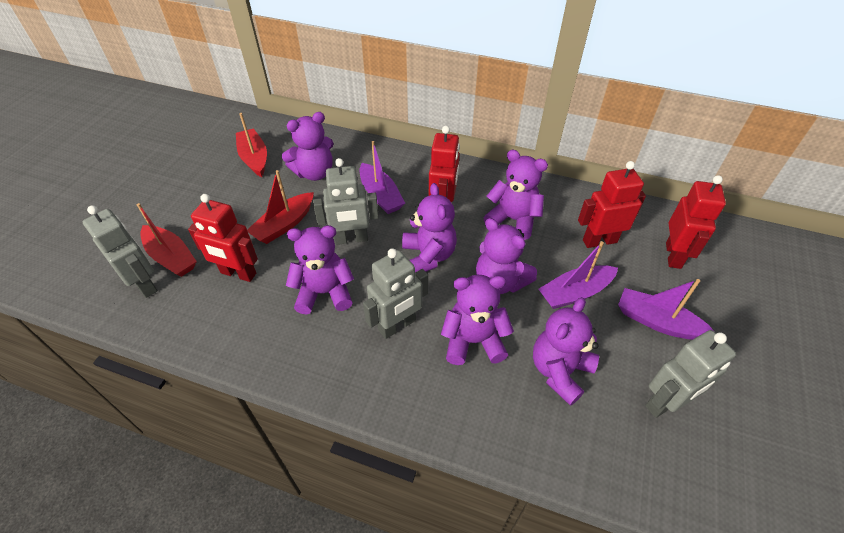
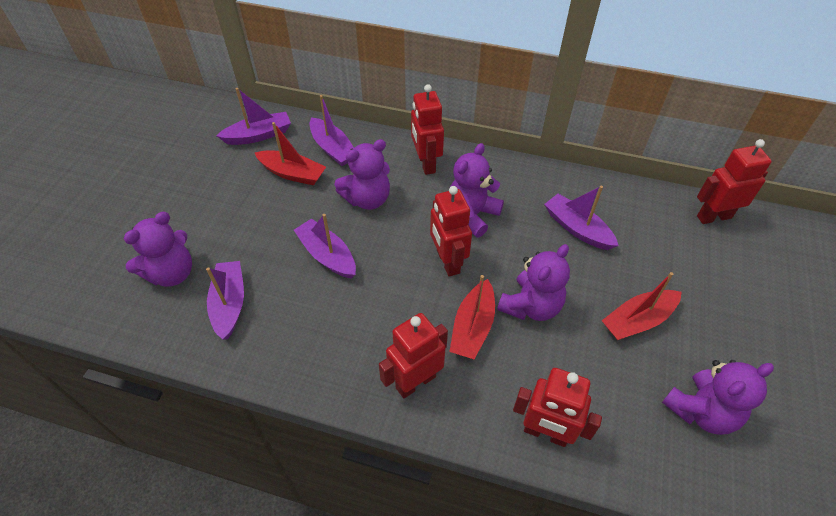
grey robot: 4 -> 0
purple boat: 3 -> 5
purple teddy bear: 7 -> 5
red robot: 4 -> 5

